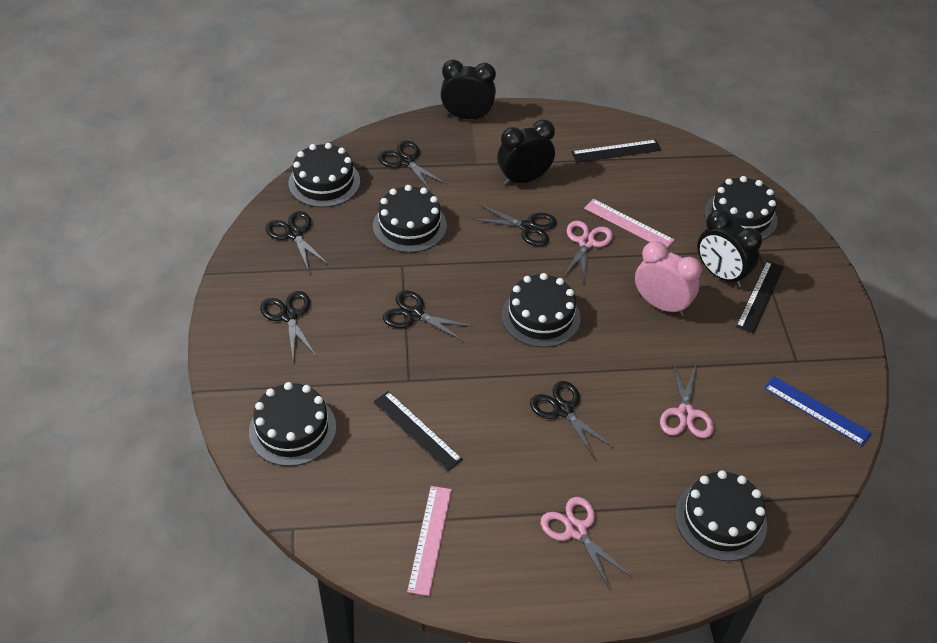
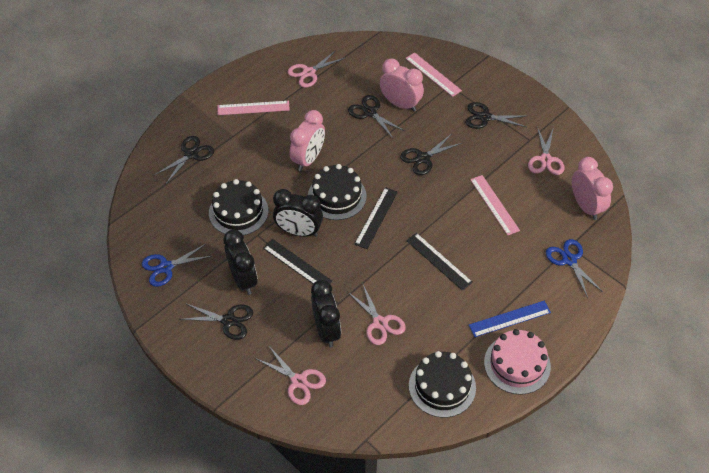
black cake: 6 -> 3
black scissors: 6 -> 5
blue scissors: 0 -> 2
pink cake: 0 -> 1
pink clock: 1 -> 3
pink ruler: 2 -> 3
pink scissors: 3 -> 4

